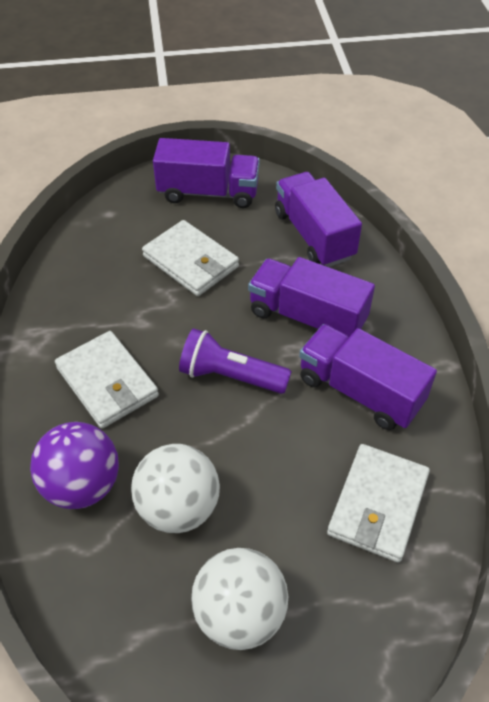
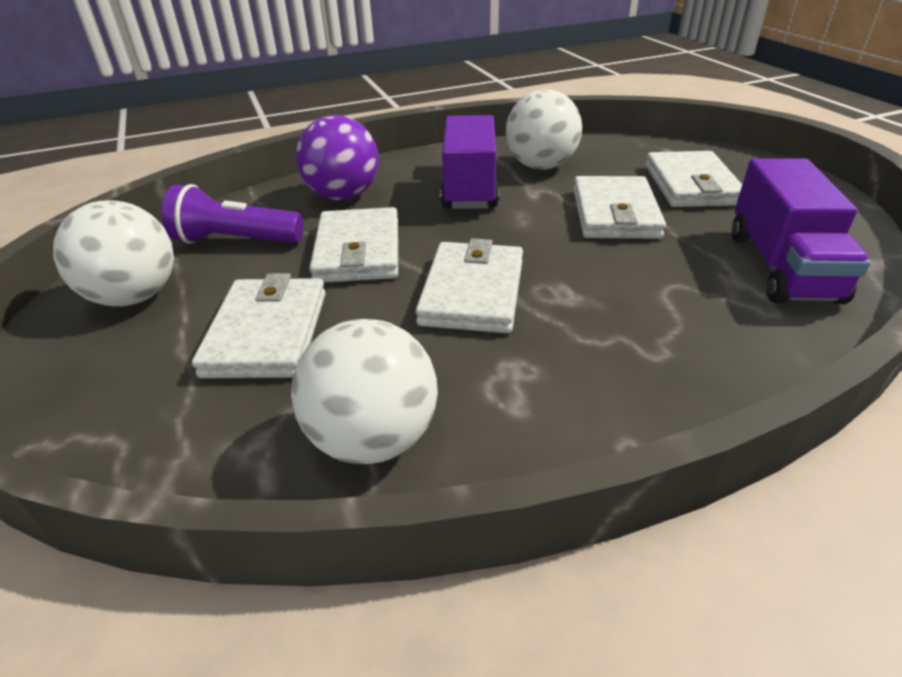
purple truck: 4 -> 2
white ball: 2 -> 3
white wallet: 3 -> 5

